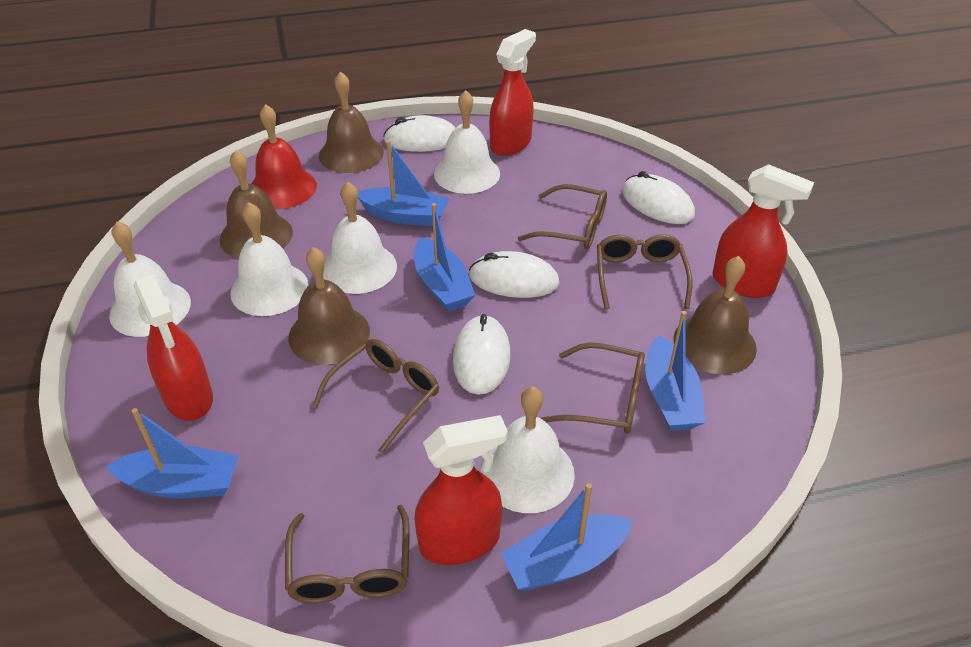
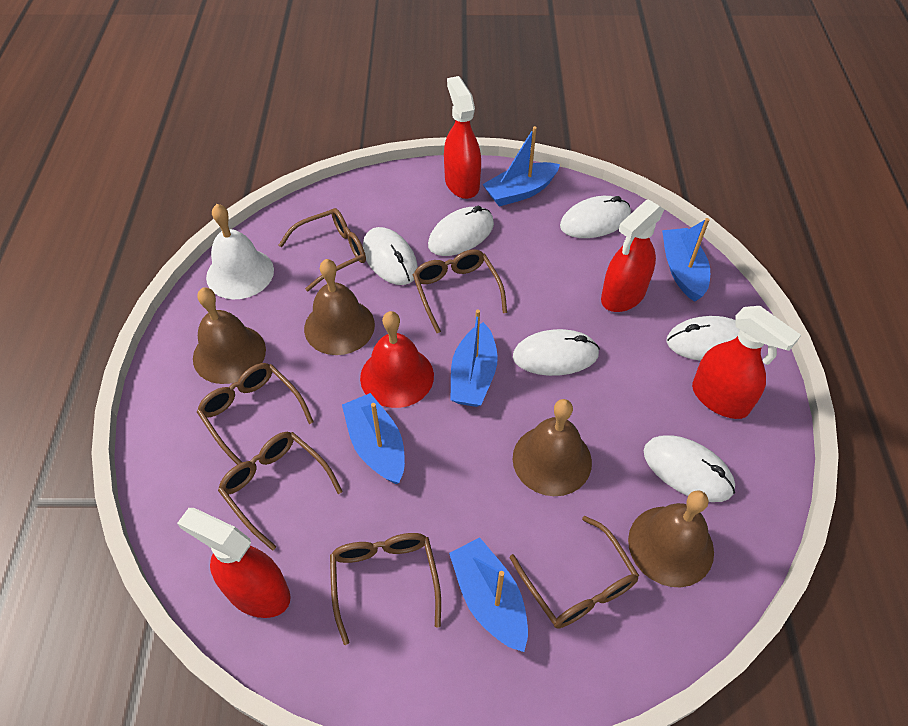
brown glasses: 5 -> 6
white bell: 5 -> 1
white mouse: 4 -> 6

